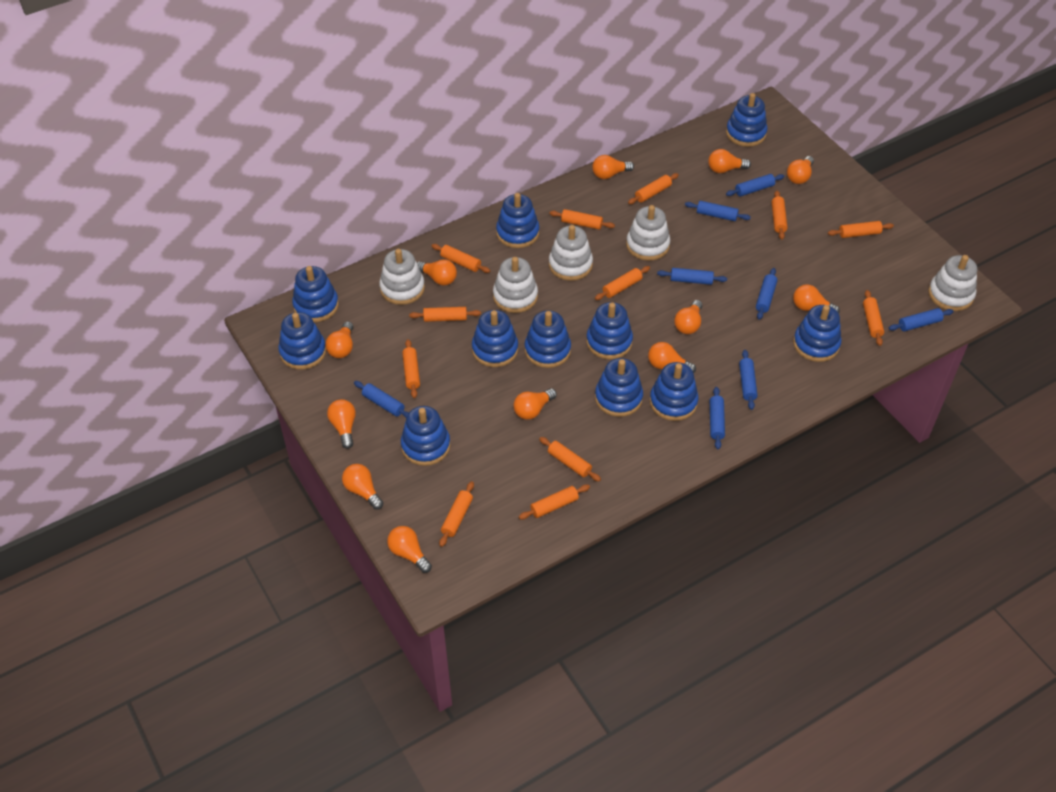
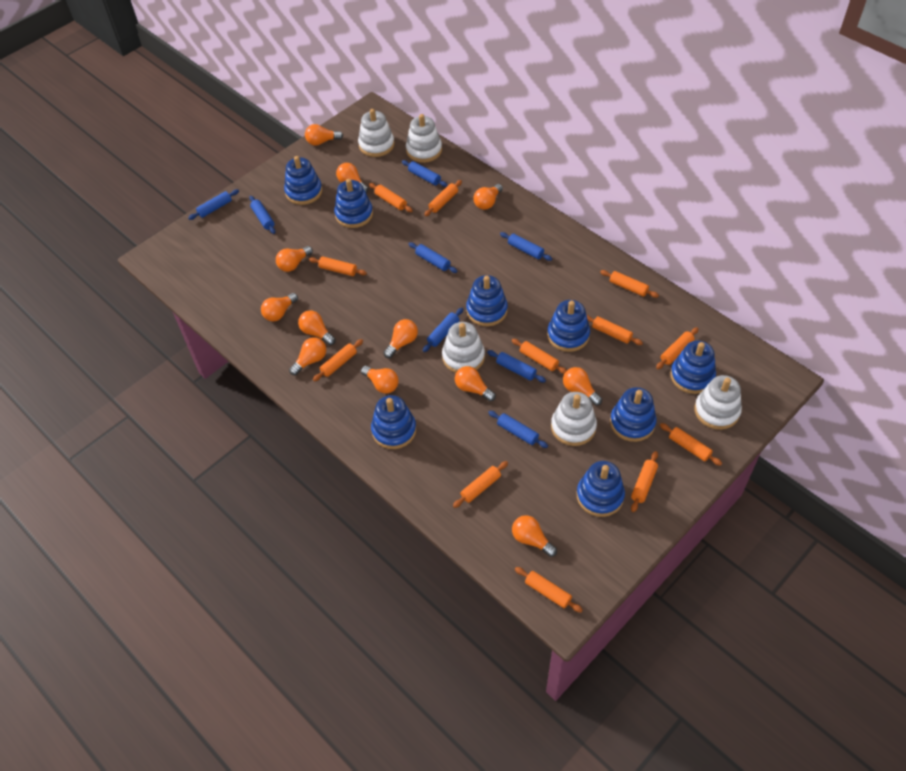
blue stacking toy: 11 -> 8

